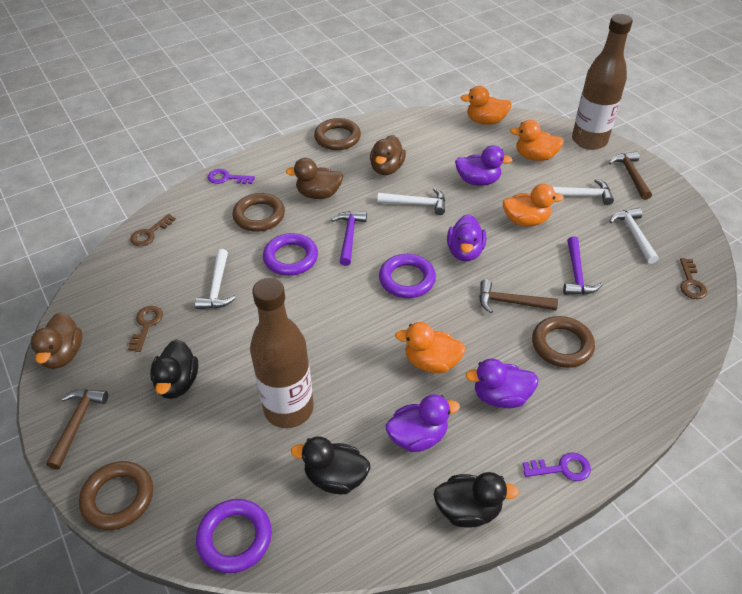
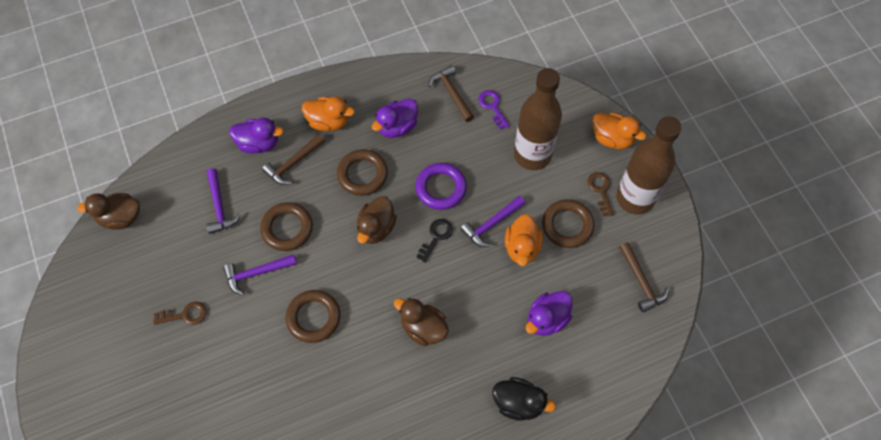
black duck: 3 -> 1
black key: 0 -> 1
brown key: 3 -> 2
orange duck: 4 -> 3
purple duck: 4 -> 3
purple hammer: 2 -> 3
purple key: 2 -> 1
purple ring: 3 -> 1
white hammer: 4 -> 0

